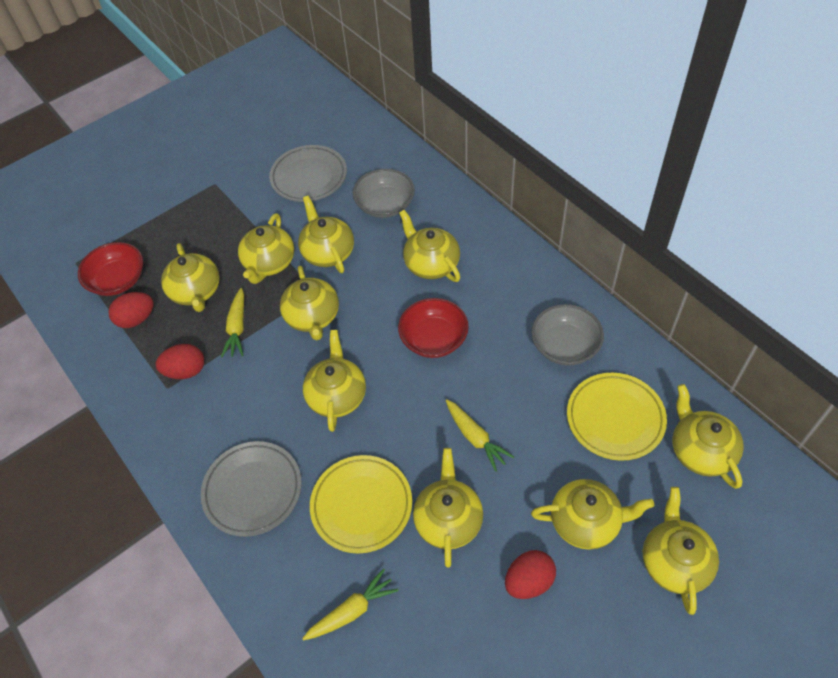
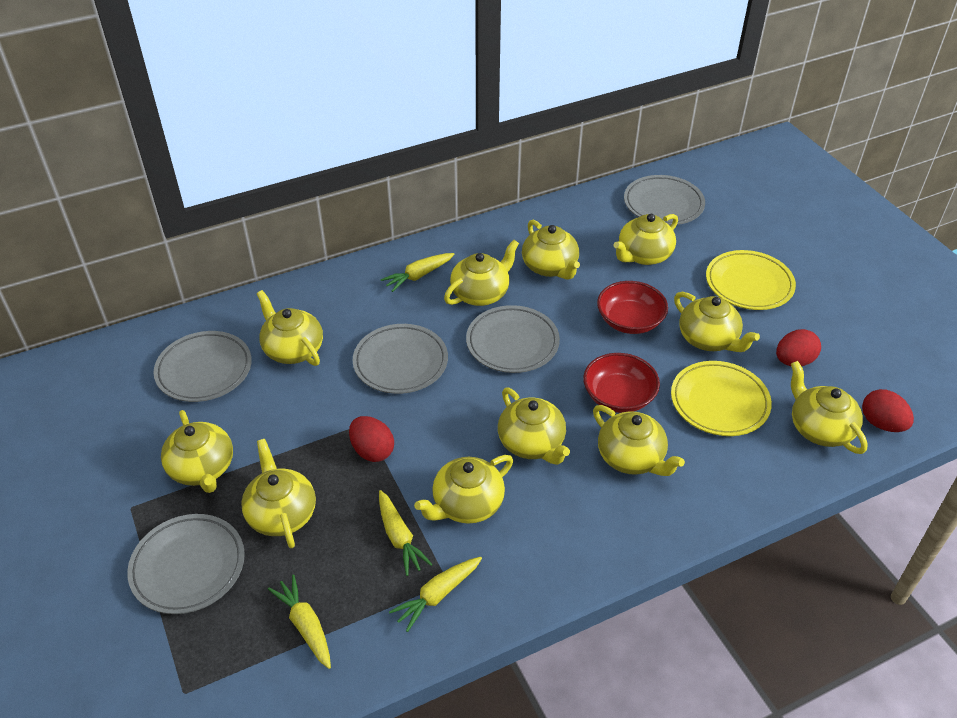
grey bowl: 2 -> 0
grey plate: 2 -> 5
yellow carrot: 3 -> 4
yellow teapot: 10 -> 11

